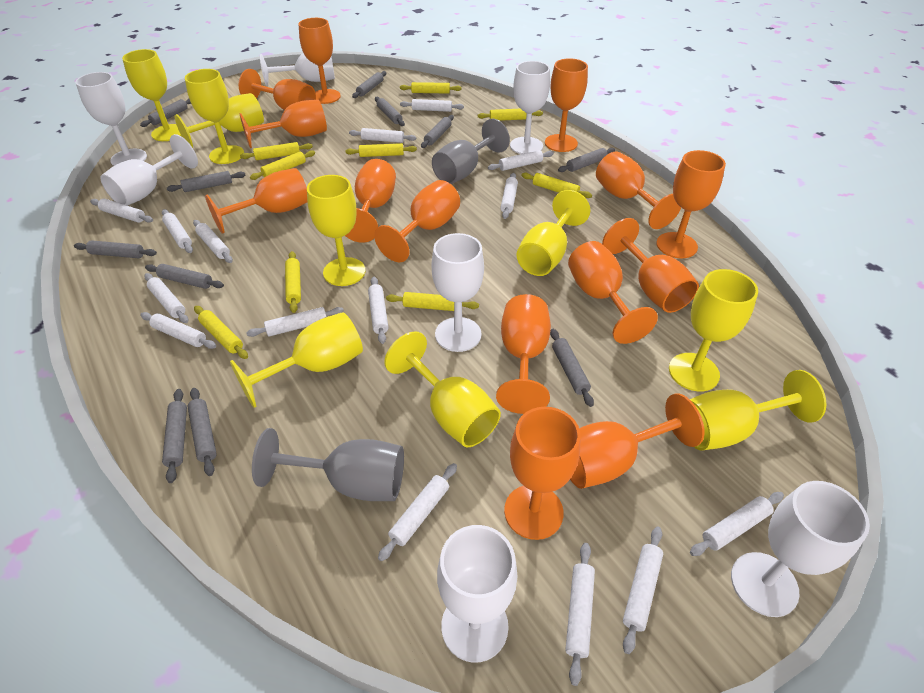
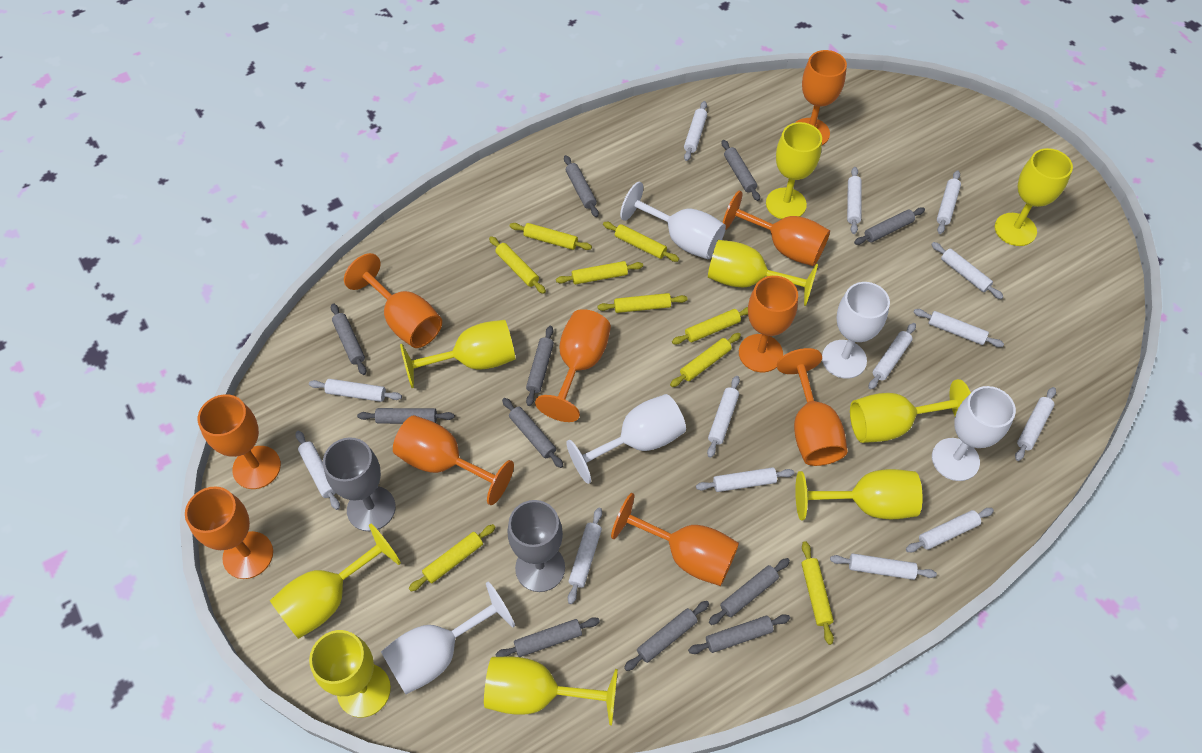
orange goblet: 14 -> 10
white goblet: 7 -> 5
white rolling pin: 15 -> 14

